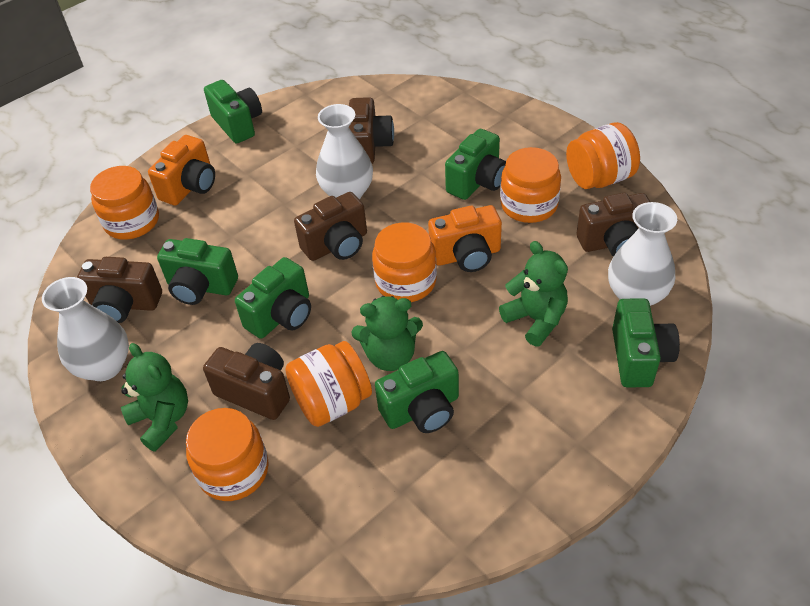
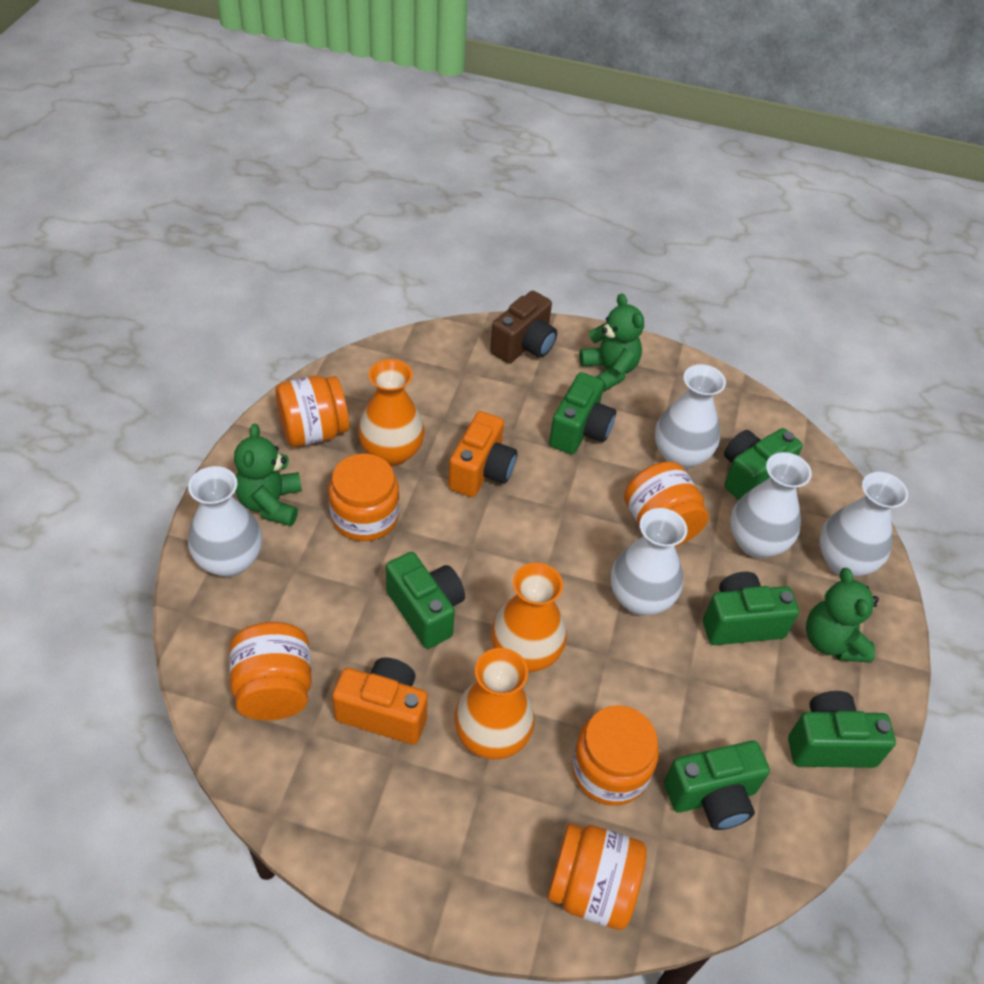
brown camera: 5 -> 1
orange vase: 0 -> 3
white vase: 3 -> 5

